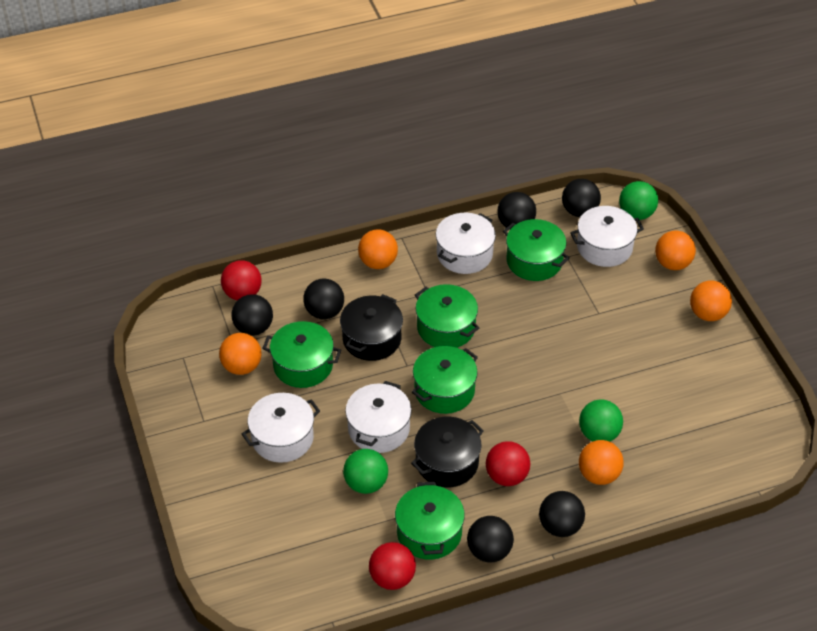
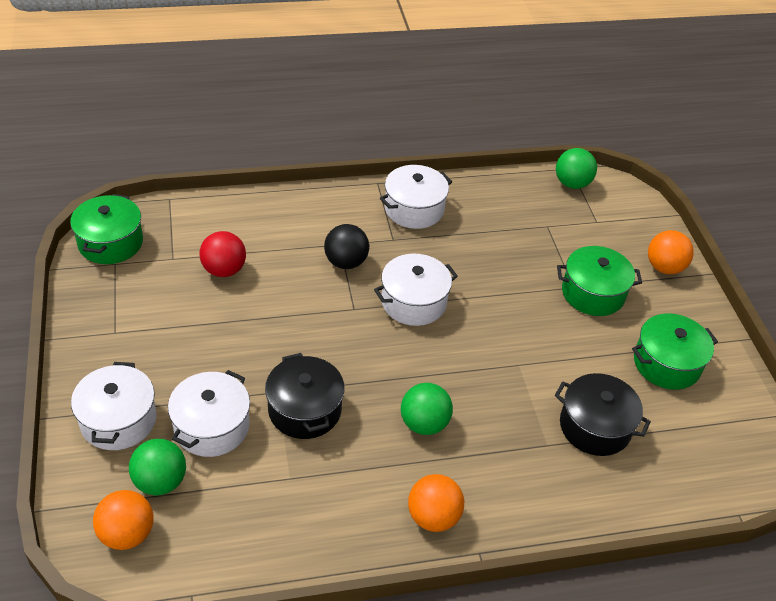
black ball: 6 -> 1
green pot: 5 -> 3
orange ball: 5 -> 3
red ball: 3 -> 1

